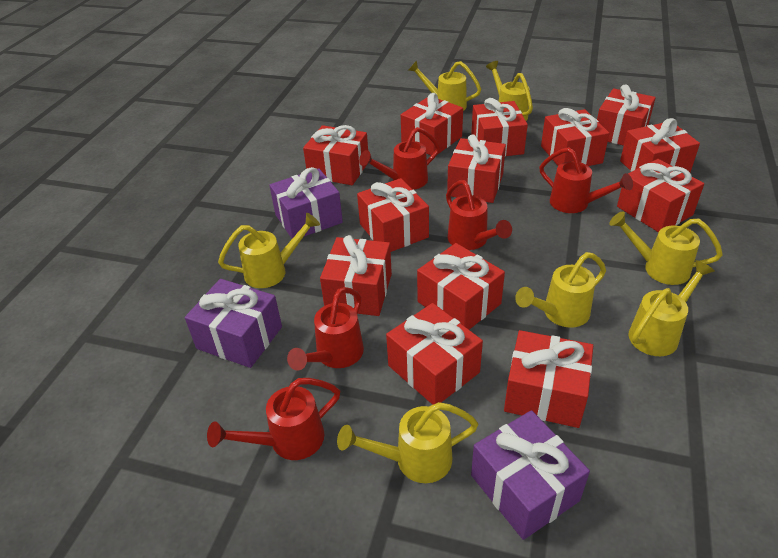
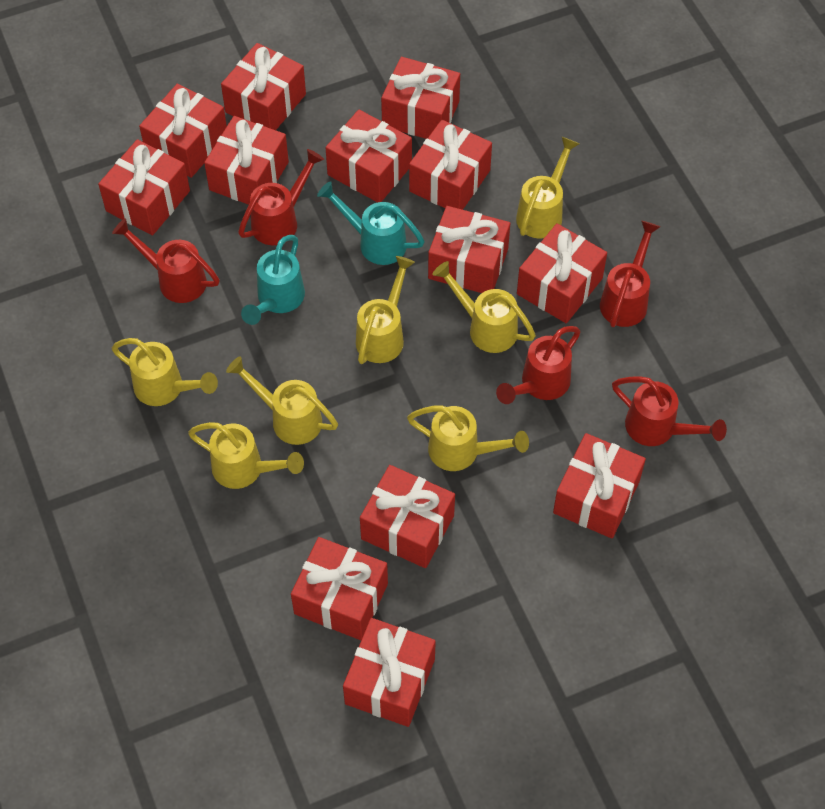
purple gift: 3 -> 0
turquoise watering can: 0 -> 2

